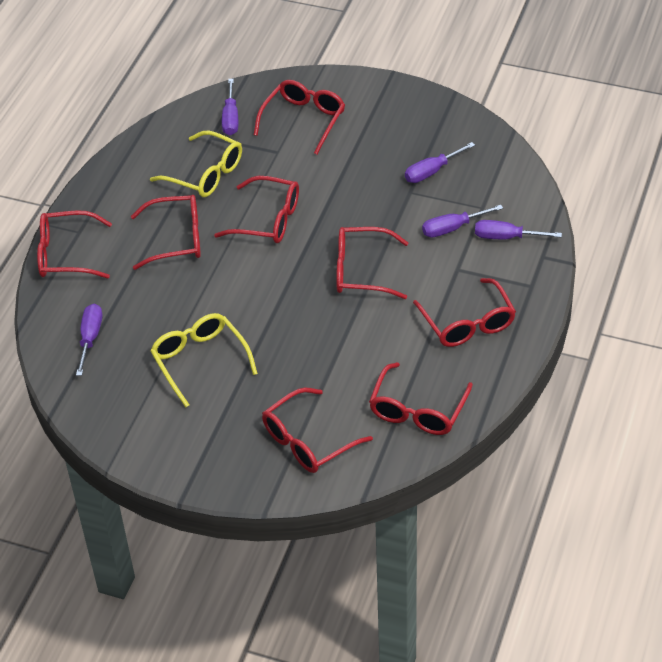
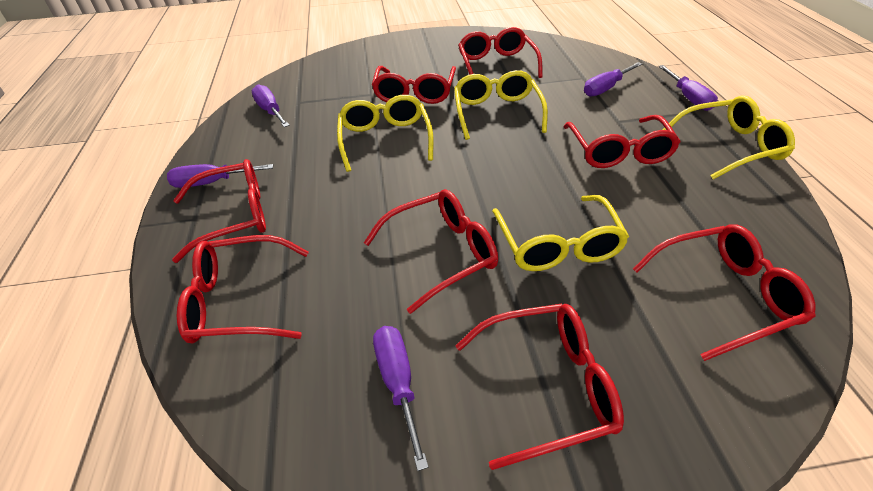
yellow glasses: 2 -> 4

